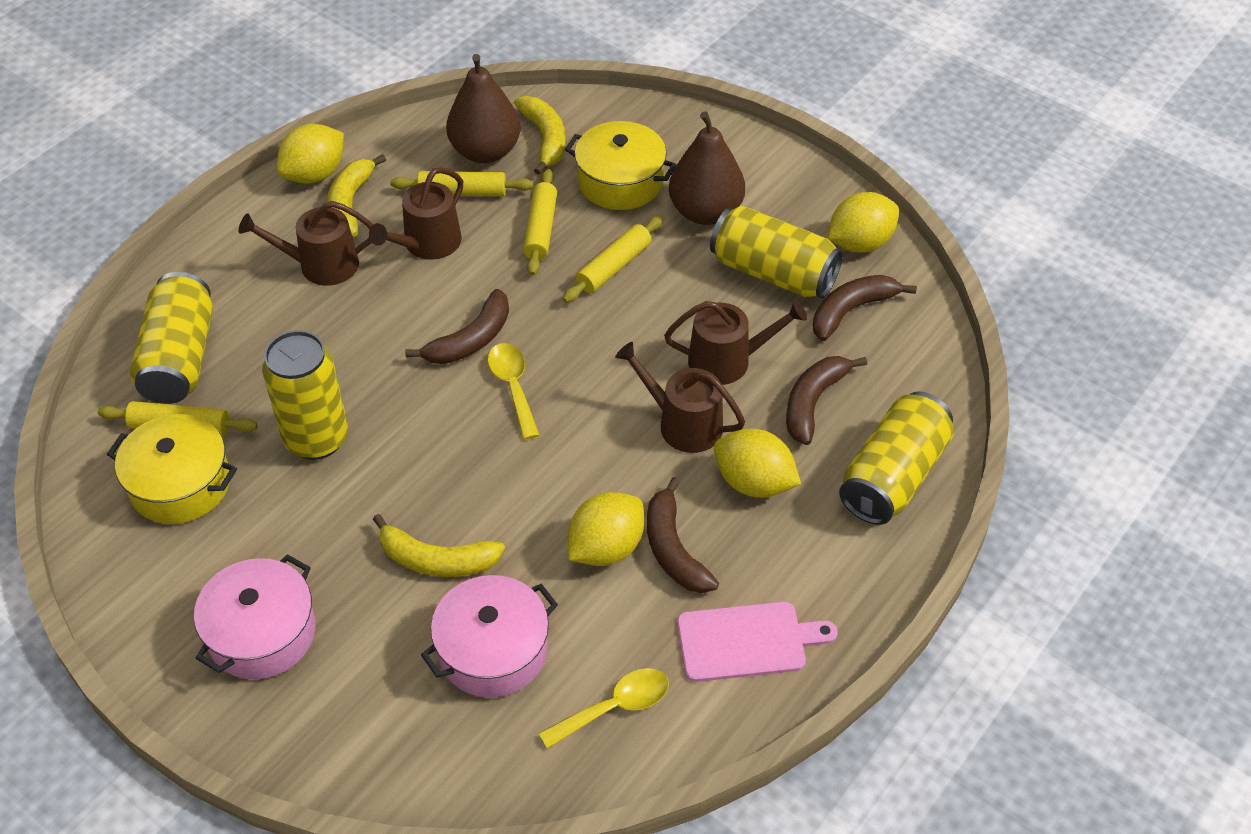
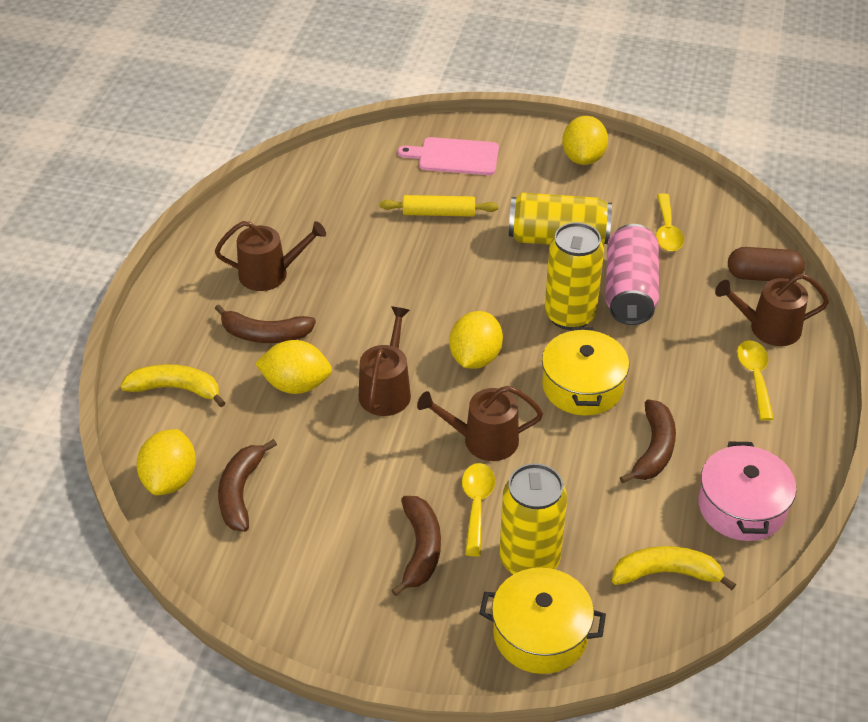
brown capsule: 0 -> 1
brown pear: 2 -> 0
pink can: 0 -> 1
pink pot: 2 -> 1
yellow banana: 3 -> 2
yellow can: 4 -> 3
yellow rolling pin: 4 -> 1
yellow spoon: 2 -> 3

